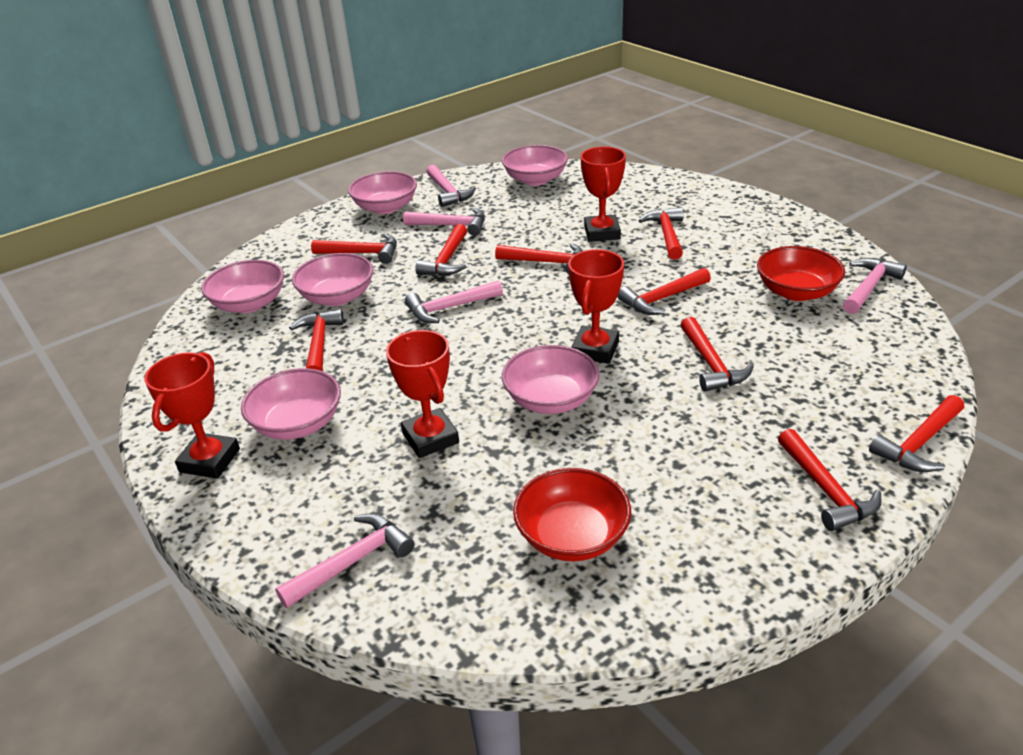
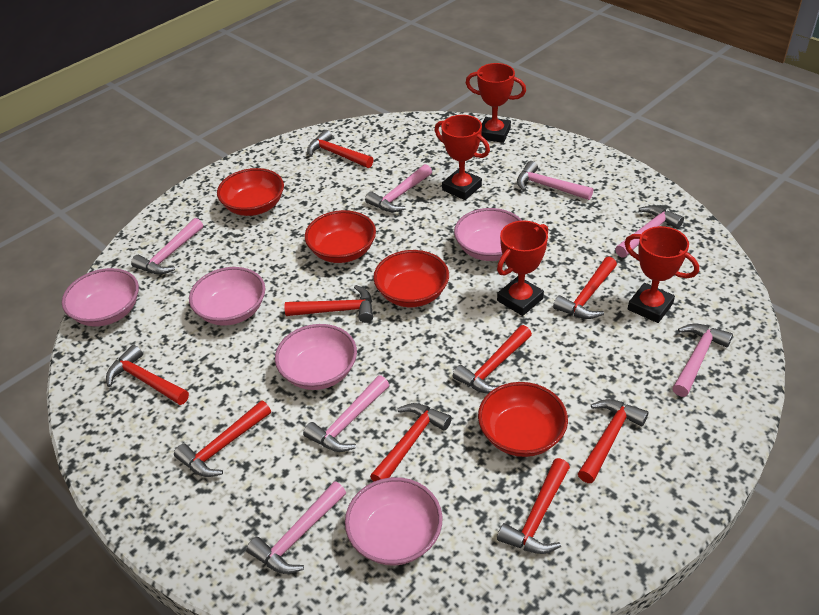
pink bowl: 6 -> 5
pink hammer: 5 -> 7
red bowl: 2 -> 4

